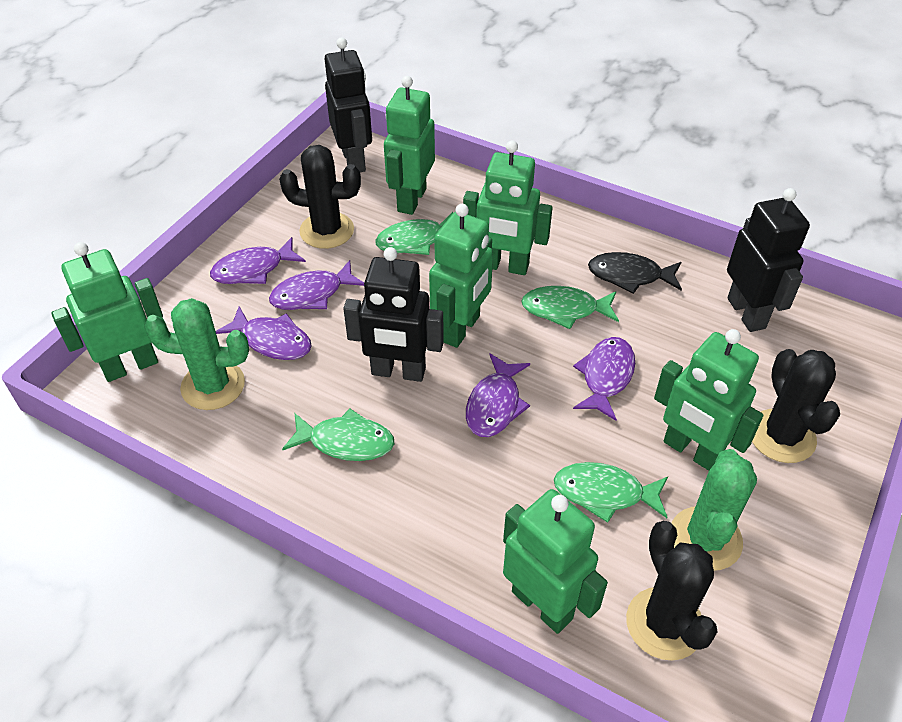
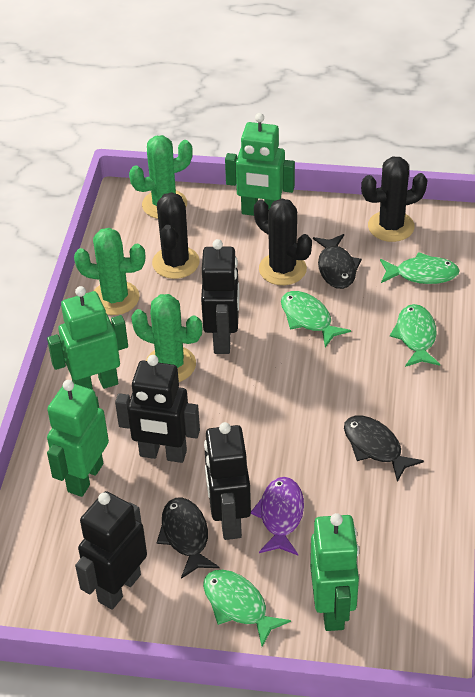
black fish: 1 -> 3
black robot: 3 -> 4
green cactus: 2 -> 3
green robot: 6 -> 4
purple fish: 5 -> 1

